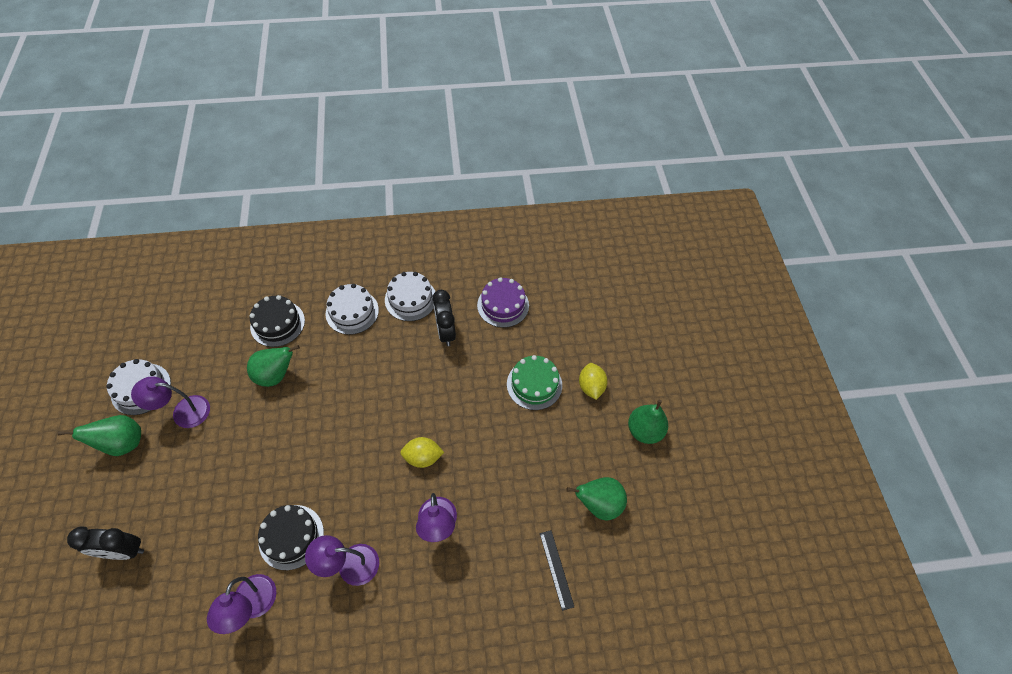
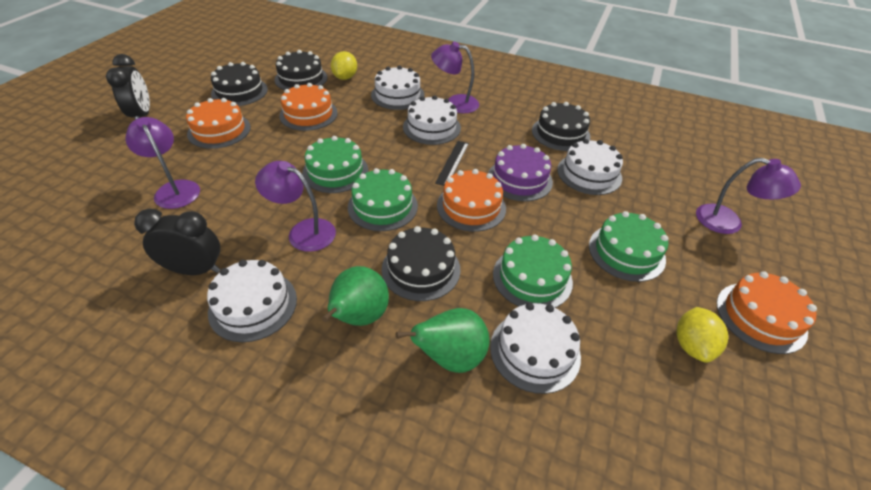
black cake: 2 -> 4
green cake: 1 -> 4
green pear: 4 -> 2
orange cake: 0 -> 4
white cake: 3 -> 5

